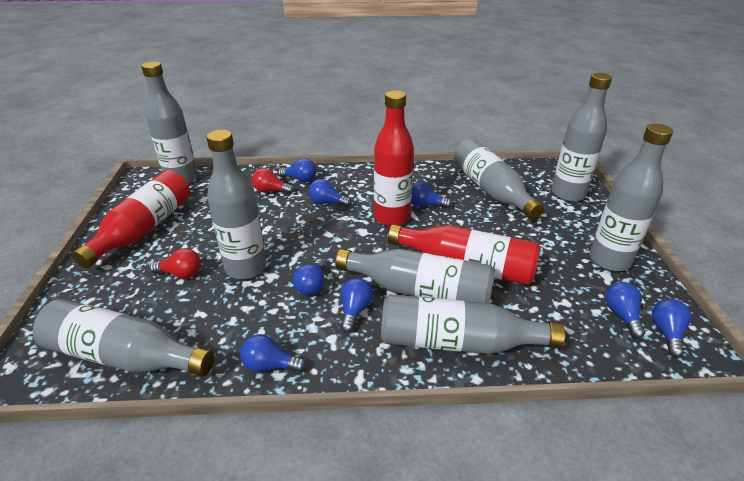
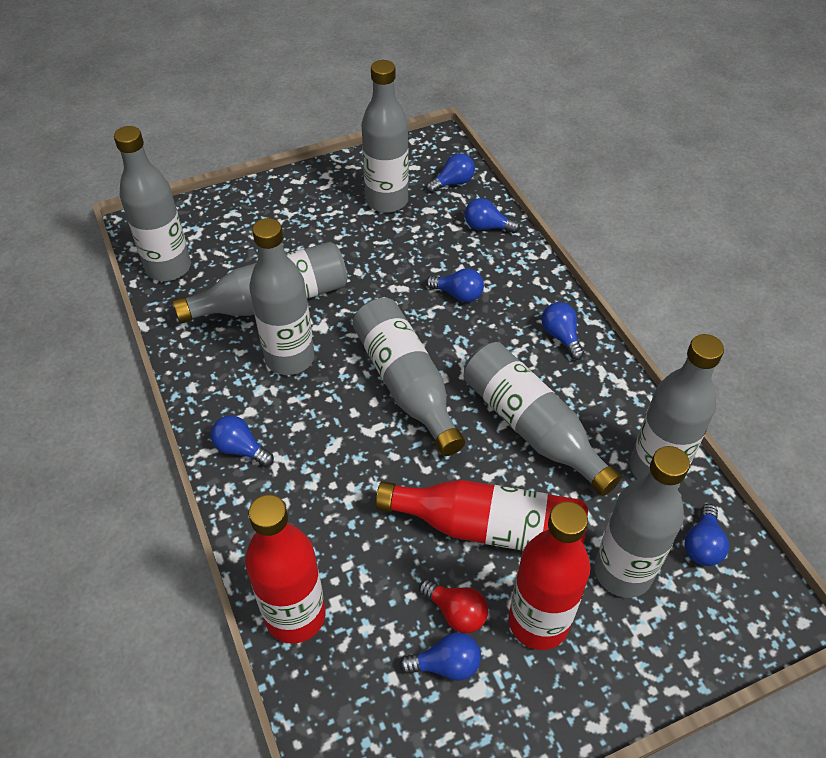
blue light bulb: 8 -> 7
red light bulb: 2 -> 1

